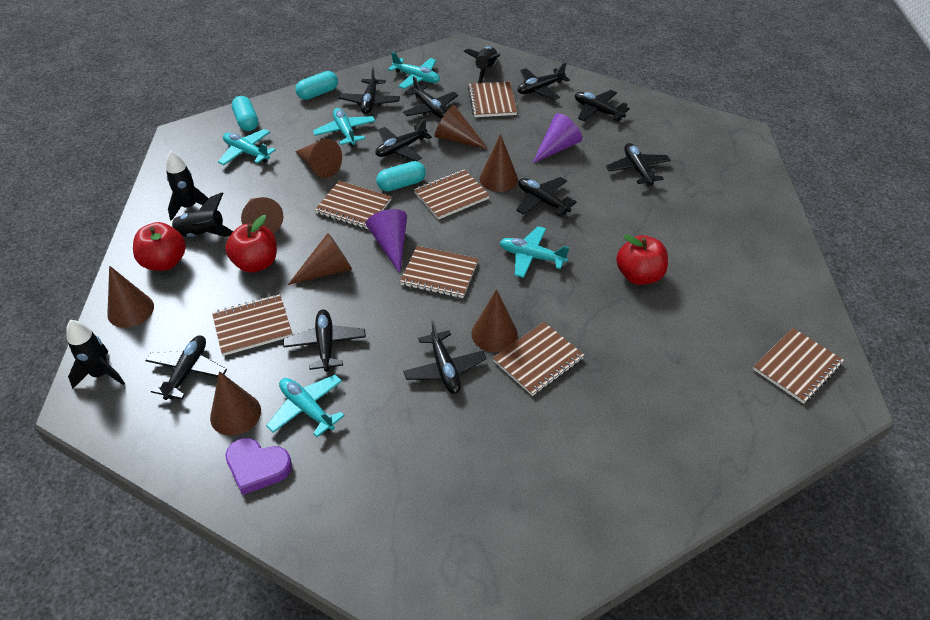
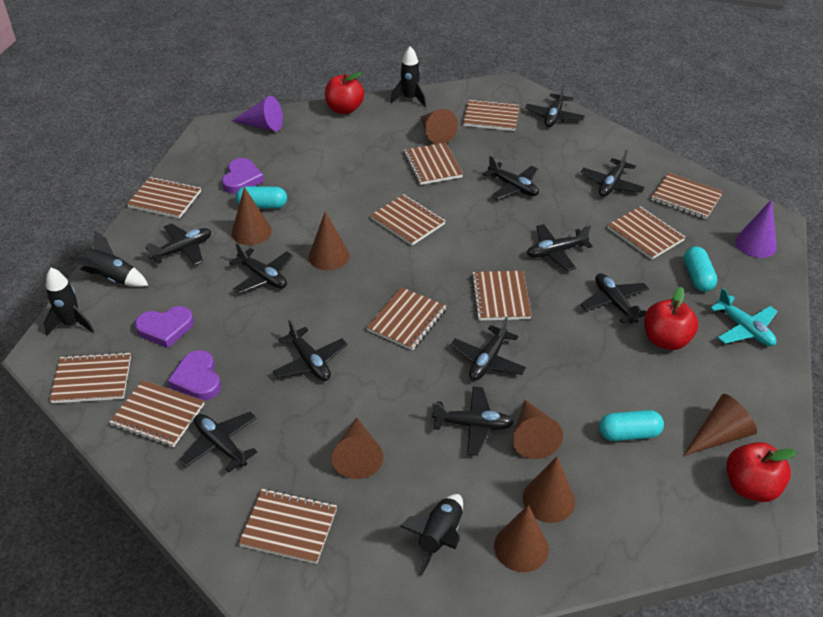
black plane: 10 -> 11
brown notebook: 7 -> 11
purple heart: 1 -> 3
turquoise plane: 5 -> 1

